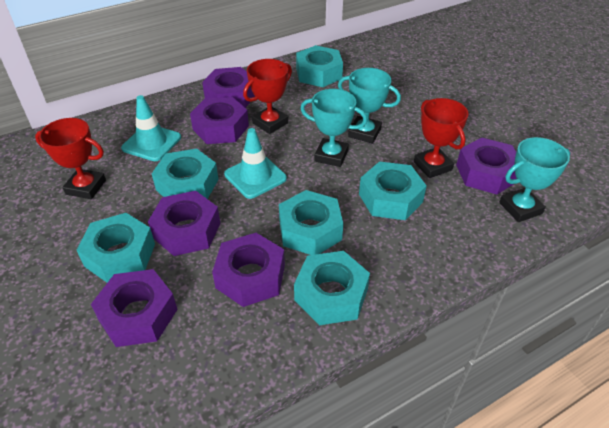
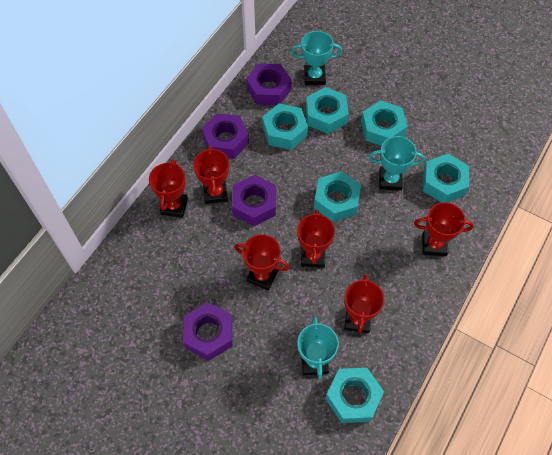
purple nut: 6 -> 4
red trophy: 3 -> 6
turquoise traffic cone: 2 -> 0

